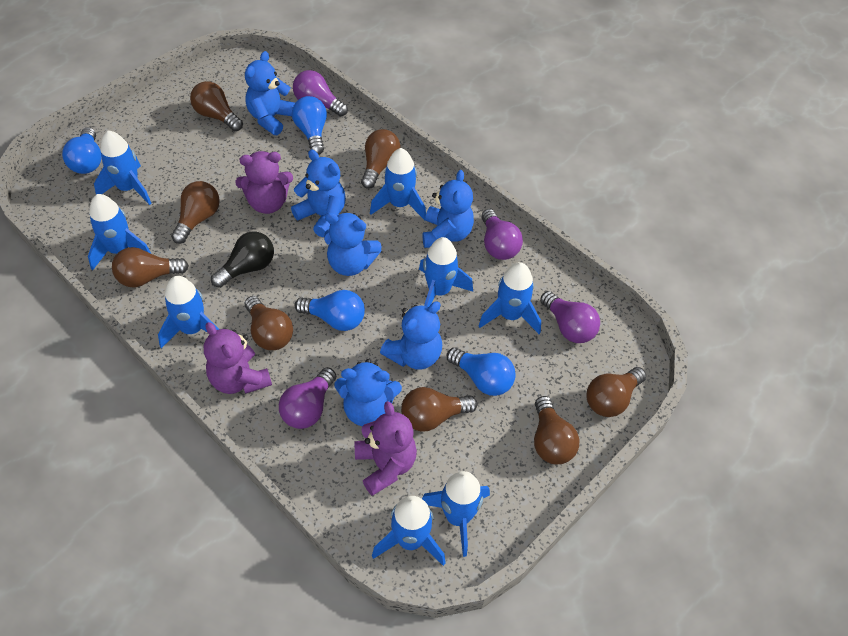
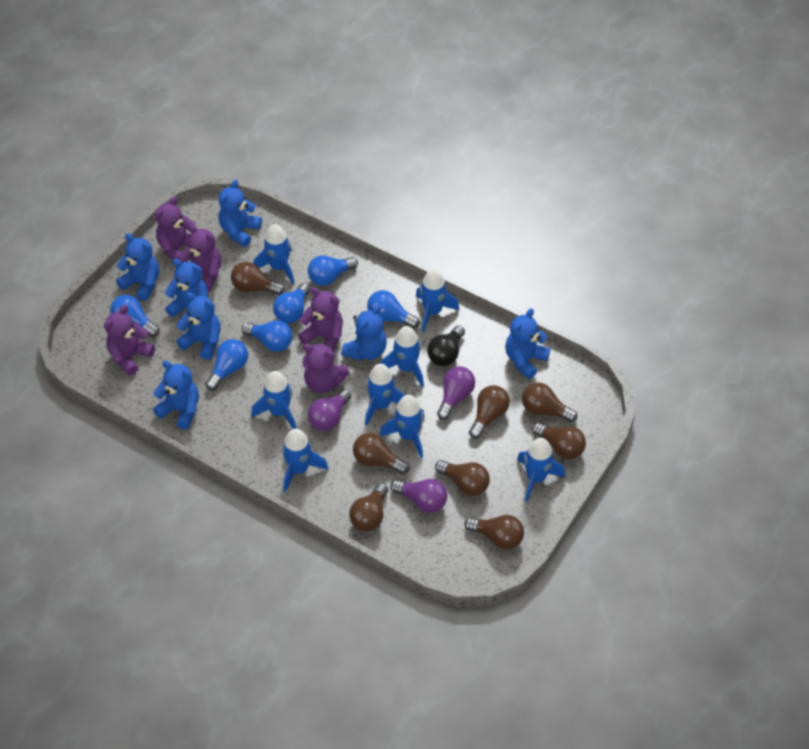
blue light bulb: 4 -> 6
blue teddy bear: 6 -> 7
purple light bulb: 4 -> 3
purple teddy bear: 3 -> 5

